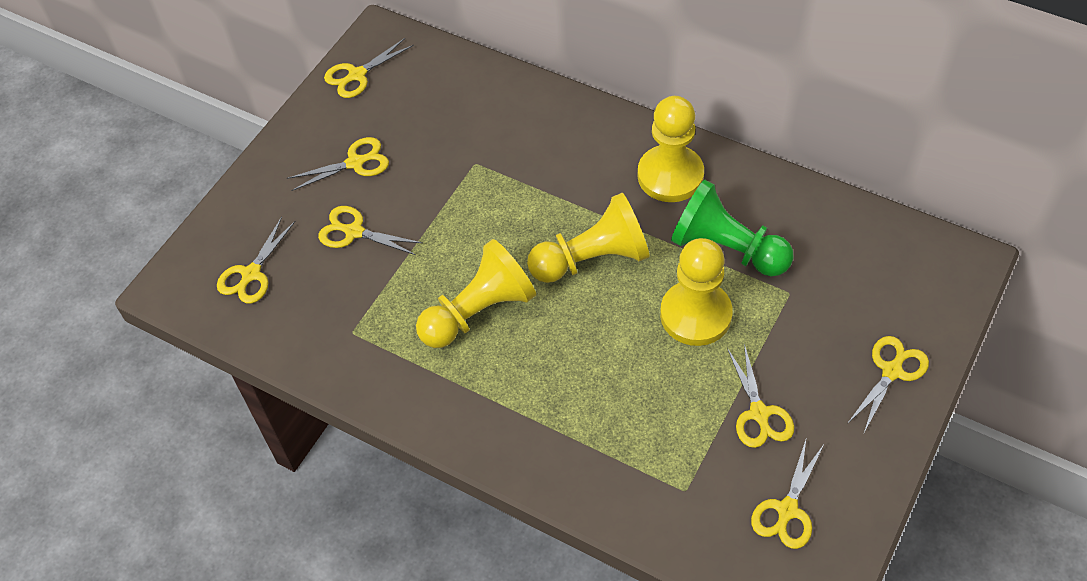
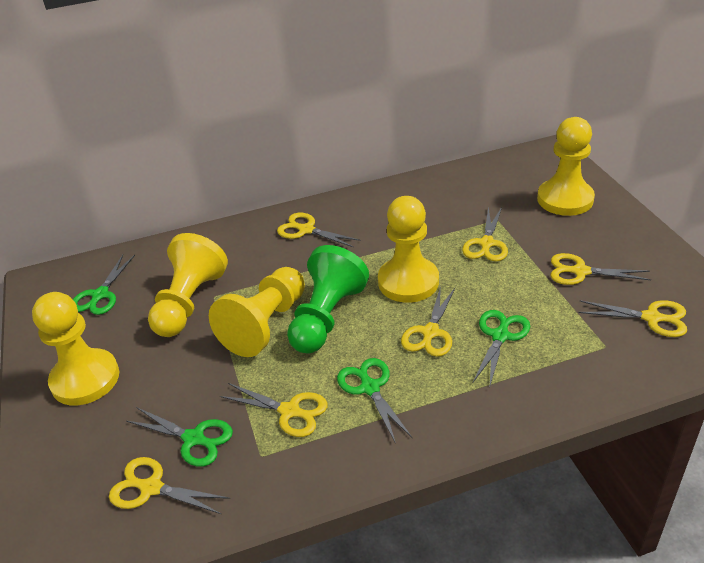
green scissors: 0 -> 4
yellow pawn: 4 -> 5

